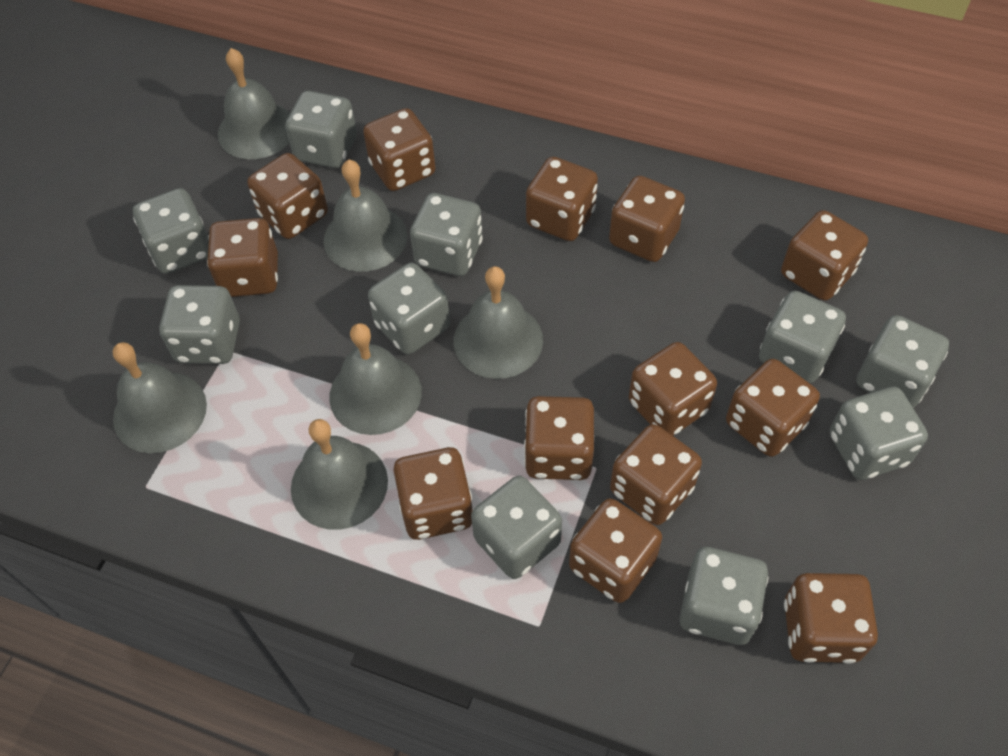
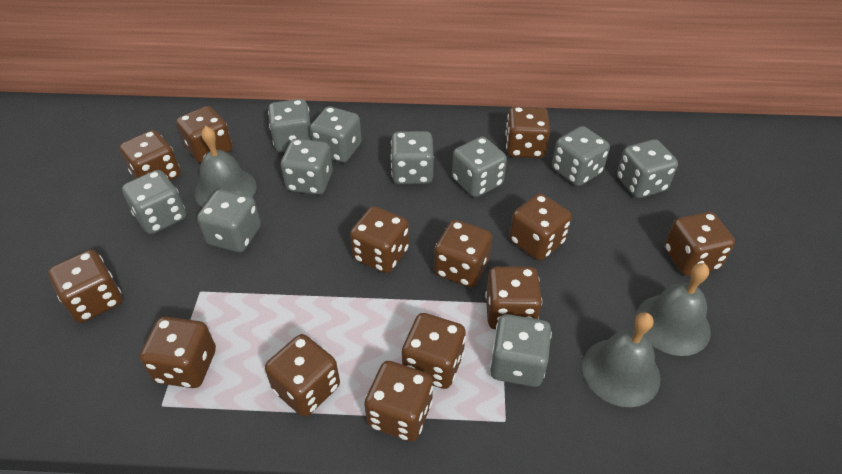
grey bell: 6 -> 3

